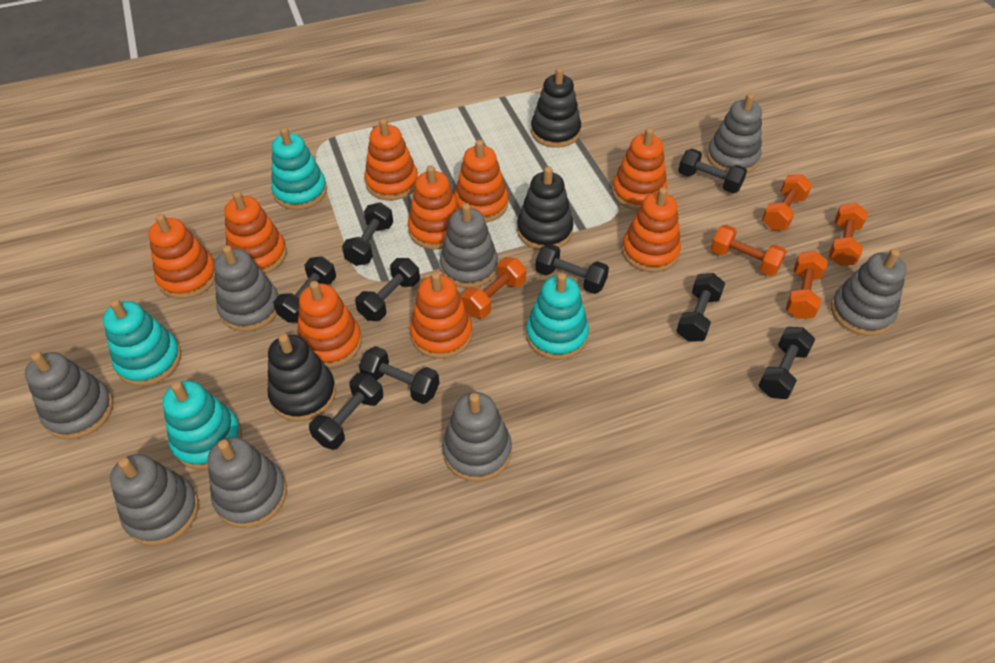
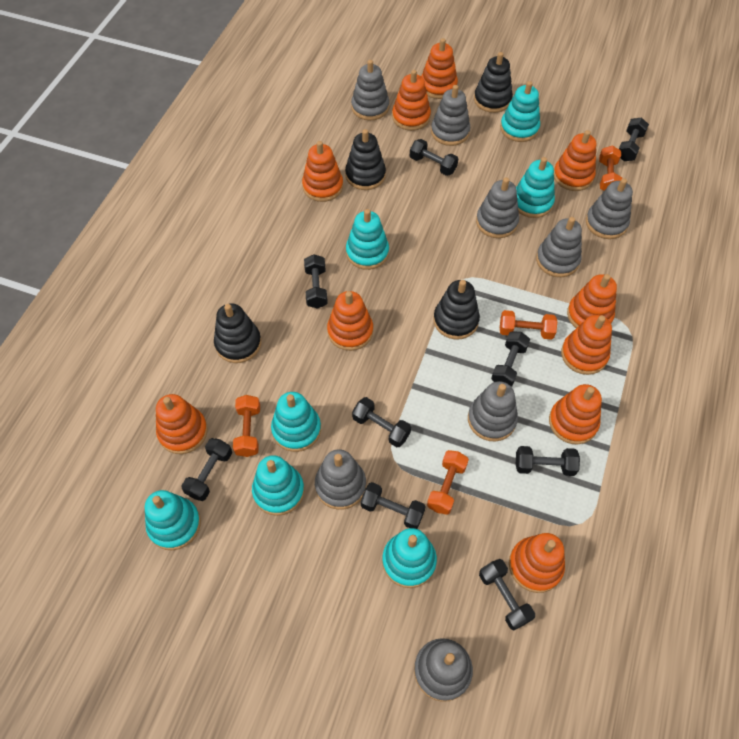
black stacking toy: 3 -> 4
orange dumbbell: 5 -> 4
orange stacking toy: 9 -> 10
turquoise stacking toy: 4 -> 7

